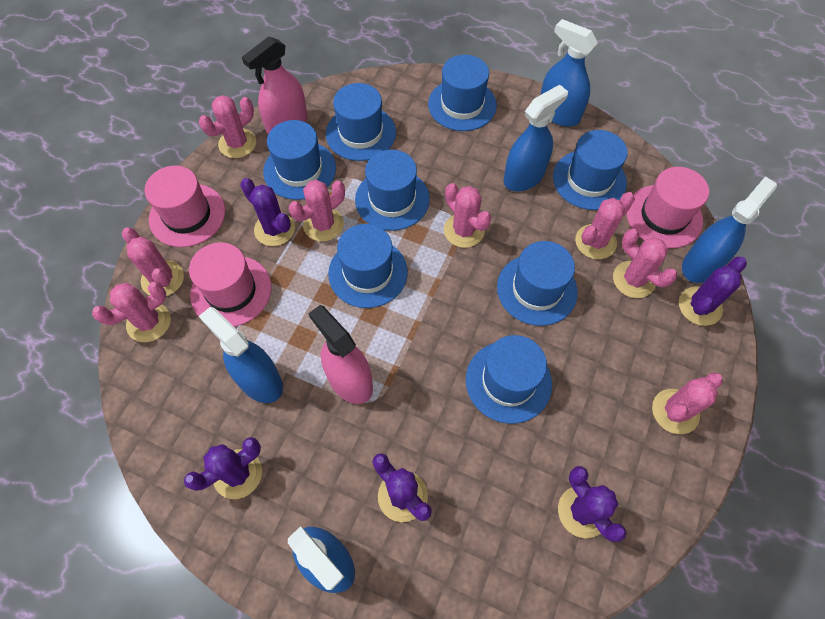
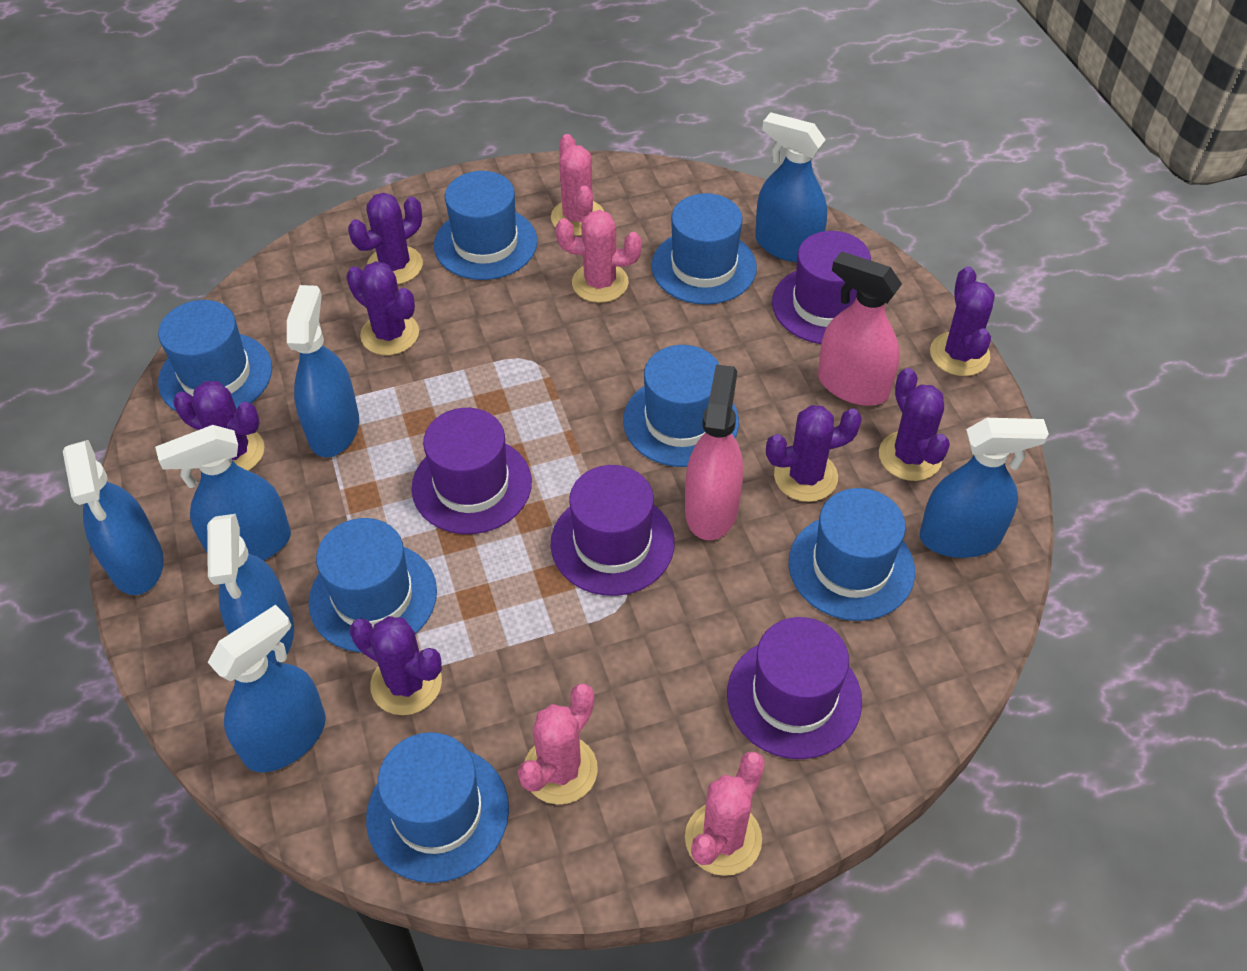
blue hat: 8 -> 7
blue spray bottle: 5 -> 7
pink cactus: 8 -> 4
pink hat: 3 -> 0
purple cactus: 5 -> 7
purple hat: 0 -> 4

